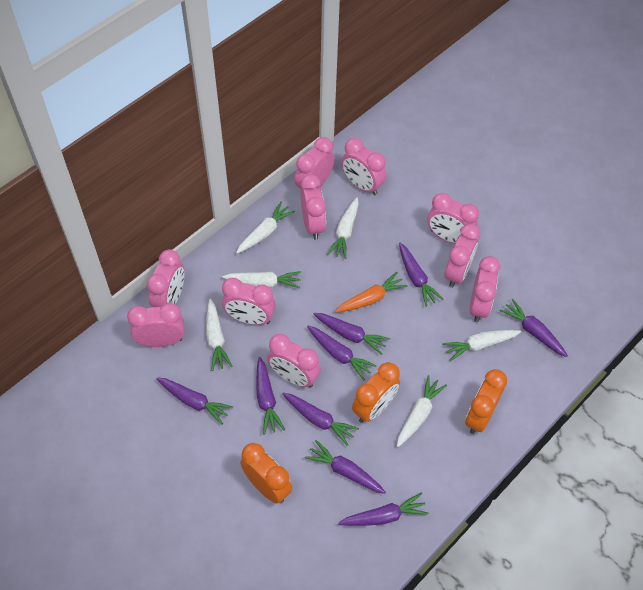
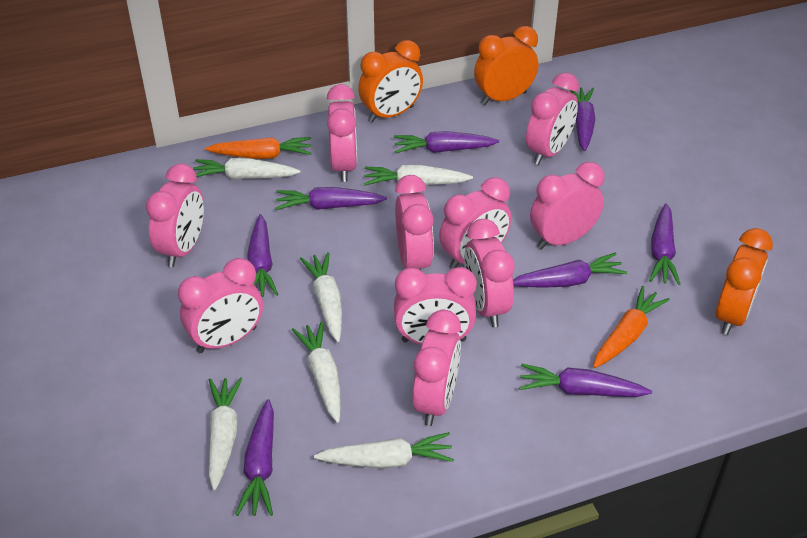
orange carrot: 1 -> 2
purple carrot: 9 -> 8

